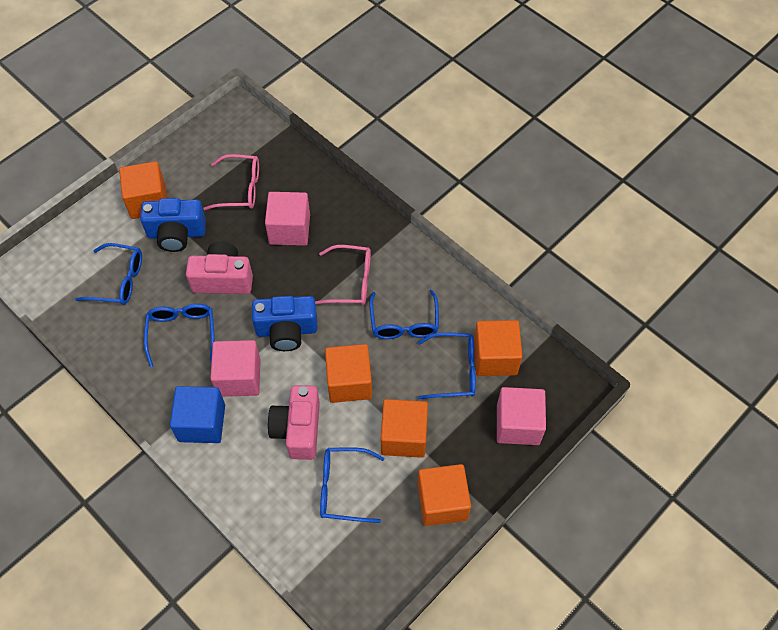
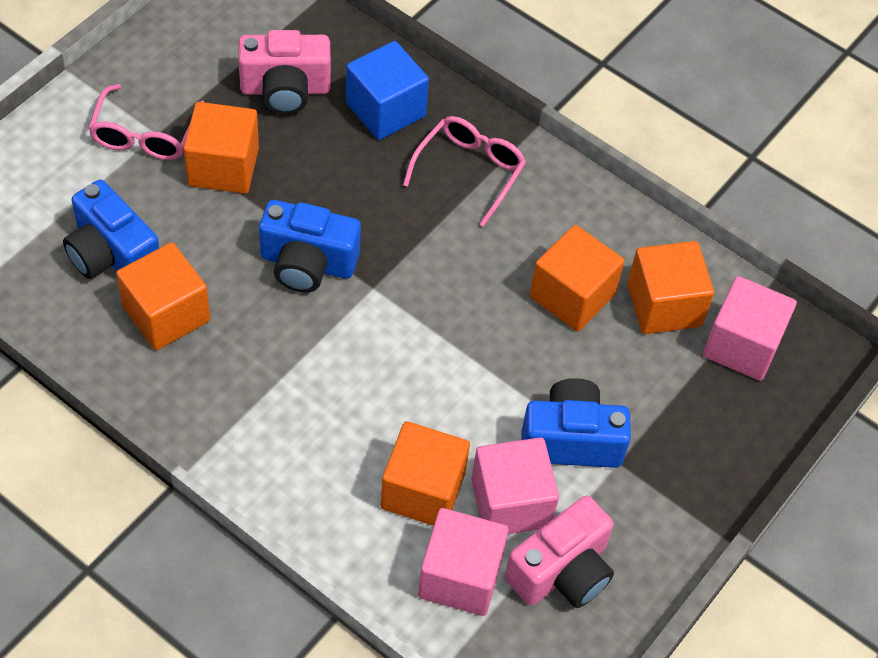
blue camera: 2 -> 3
blue glasses: 5 -> 0

